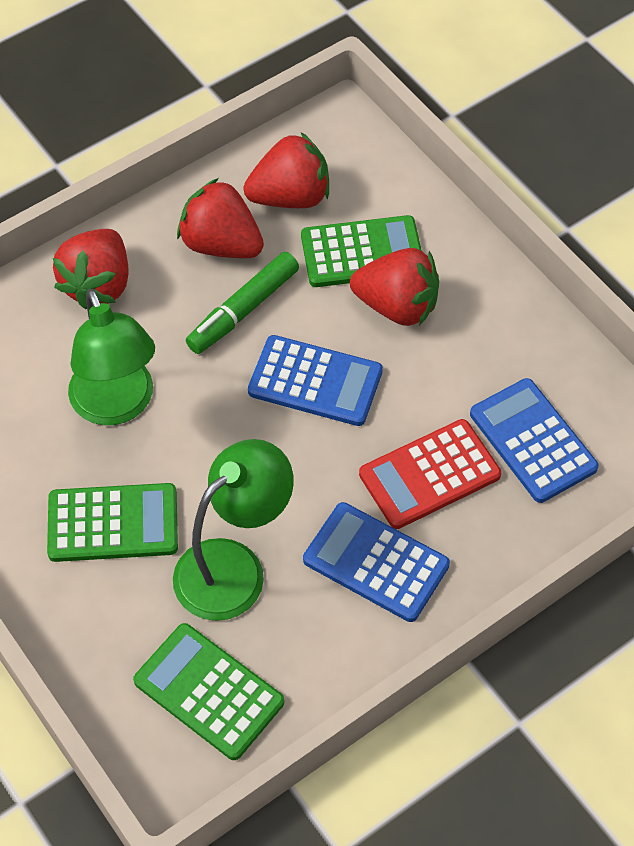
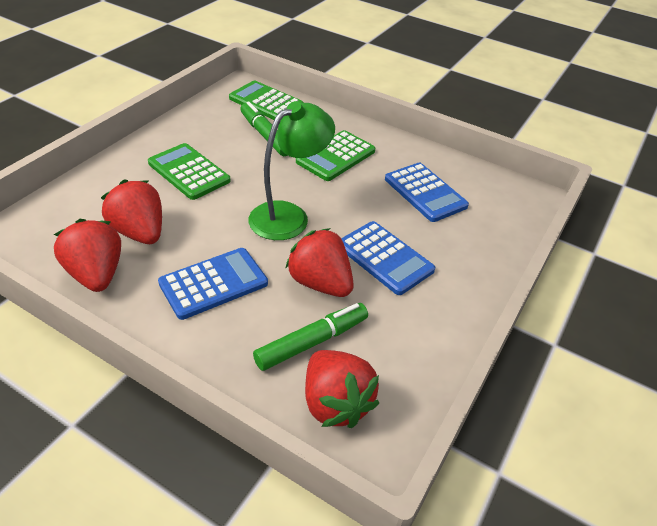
green lamp: 2 -> 1
green marker: 1 -> 2
red calculator: 1 -> 0

